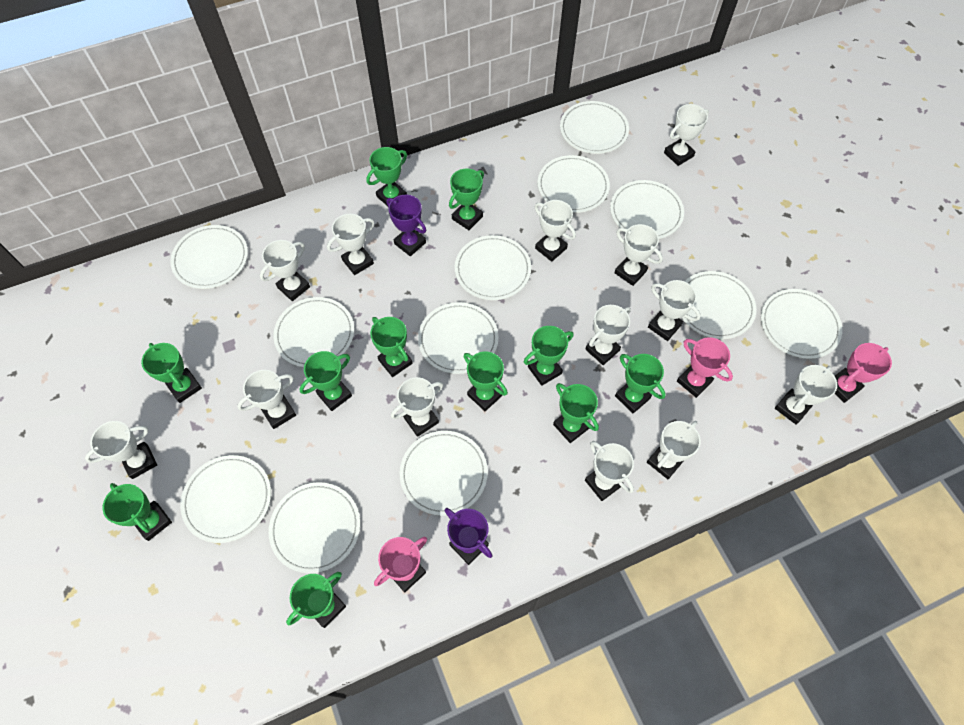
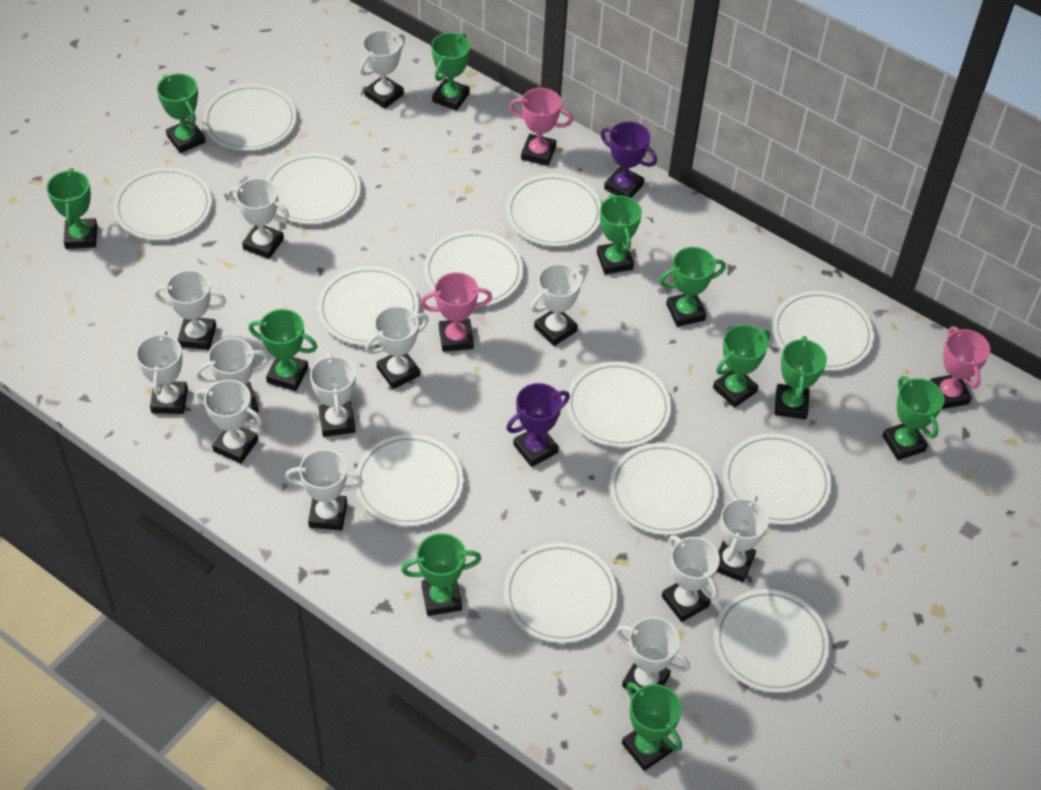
white plate: 12 -> 13

